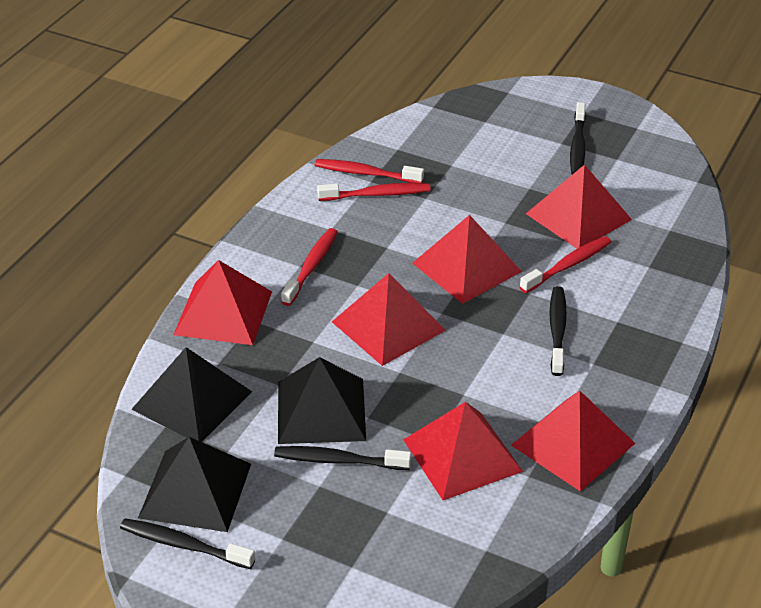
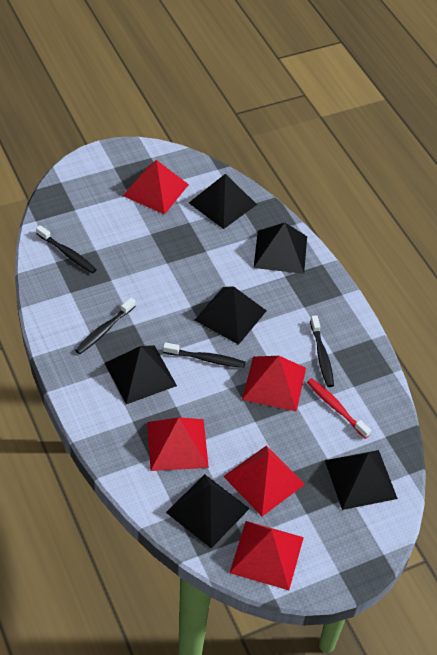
black pyramid: 3 -> 6
red pyramid: 6 -> 5
red toothbrush: 4 -> 1

